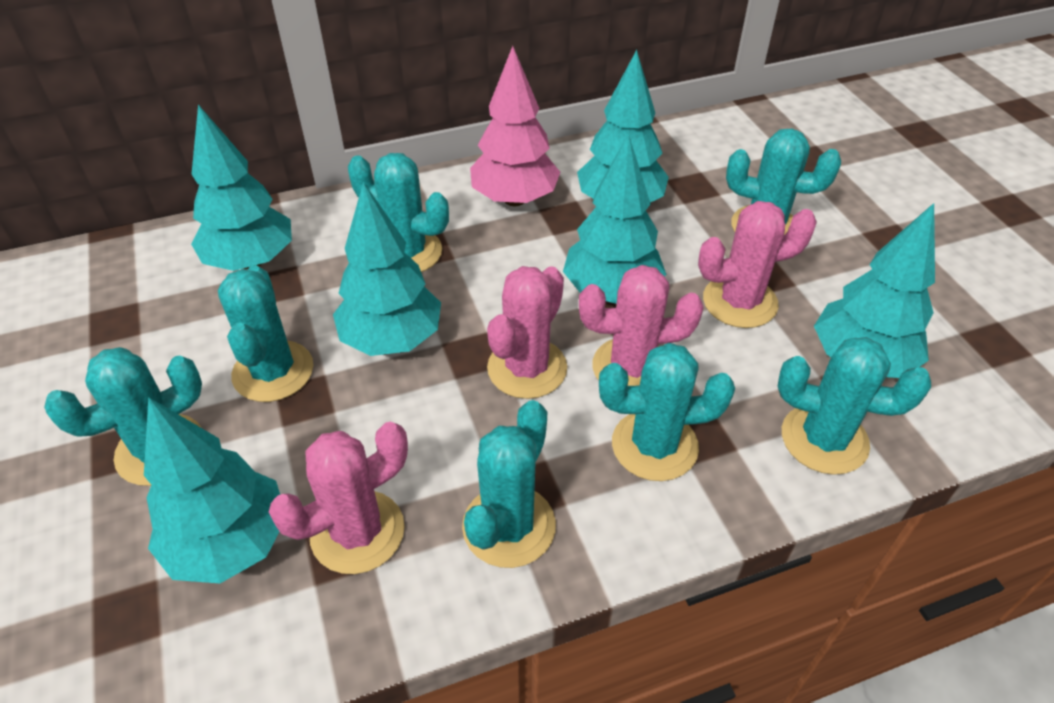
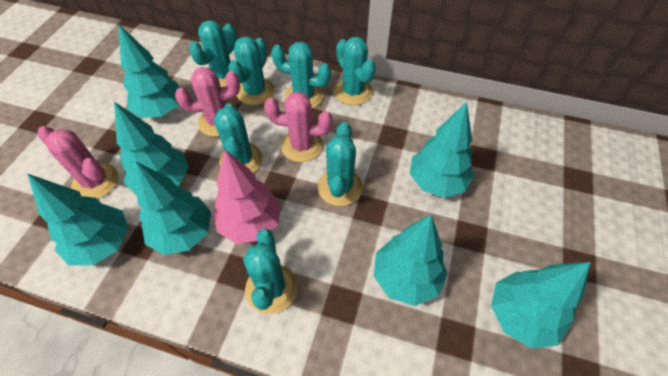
pink cactus: 4 -> 3
turquoise tree: 6 -> 7

